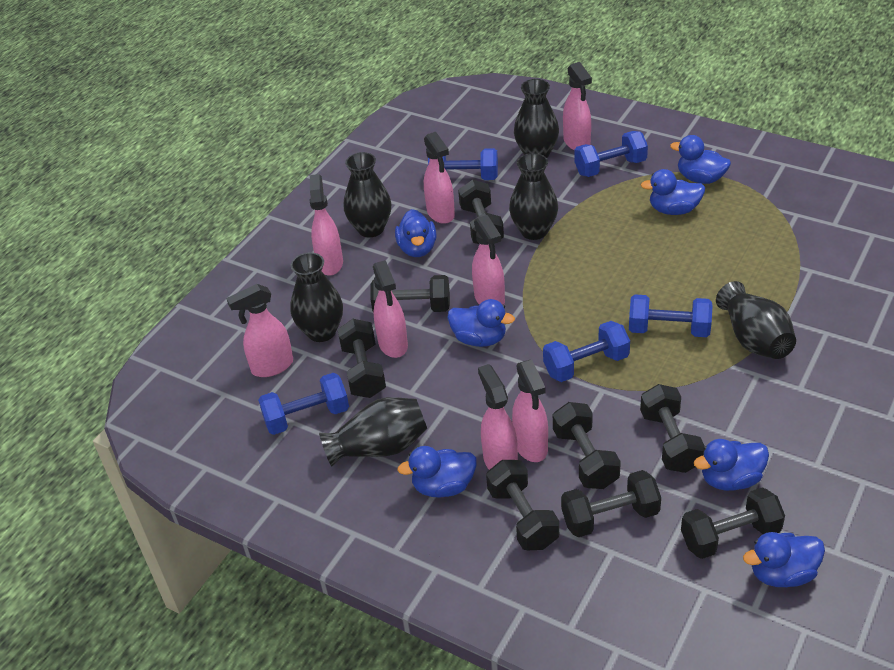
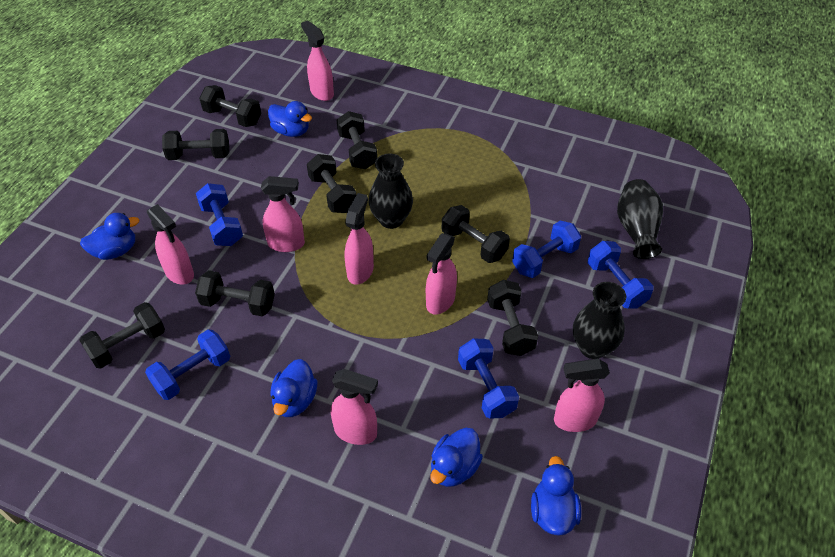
black vase: 6 -> 3
blue duck: 7 -> 5
pink spray bottle: 8 -> 7

